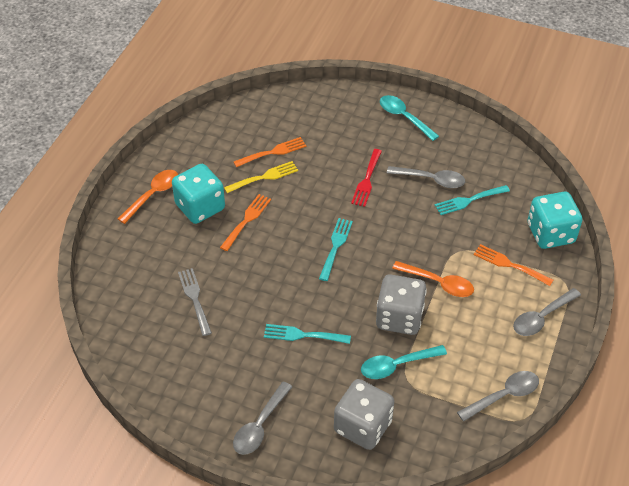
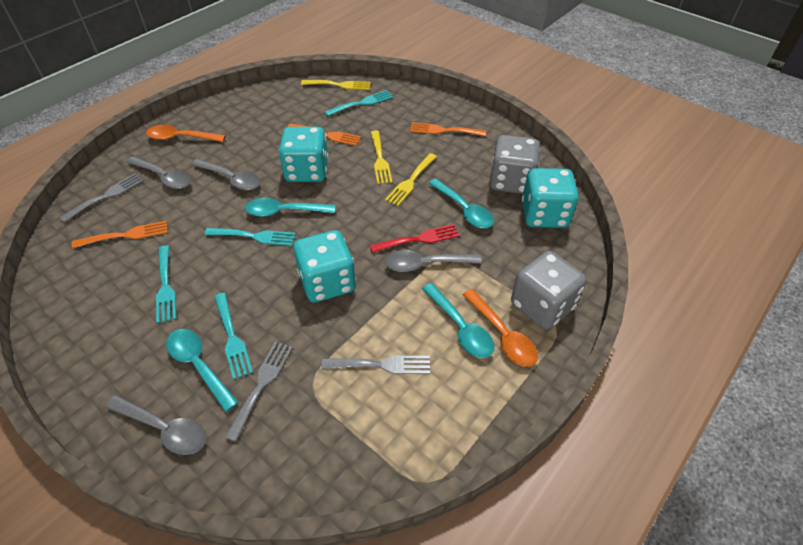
grey fork: 1 -> 3
turquoise dice: 2 -> 3
turquoise fork: 3 -> 4
turquoise spoon: 2 -> 4
yellow fork: 1 -> 3

